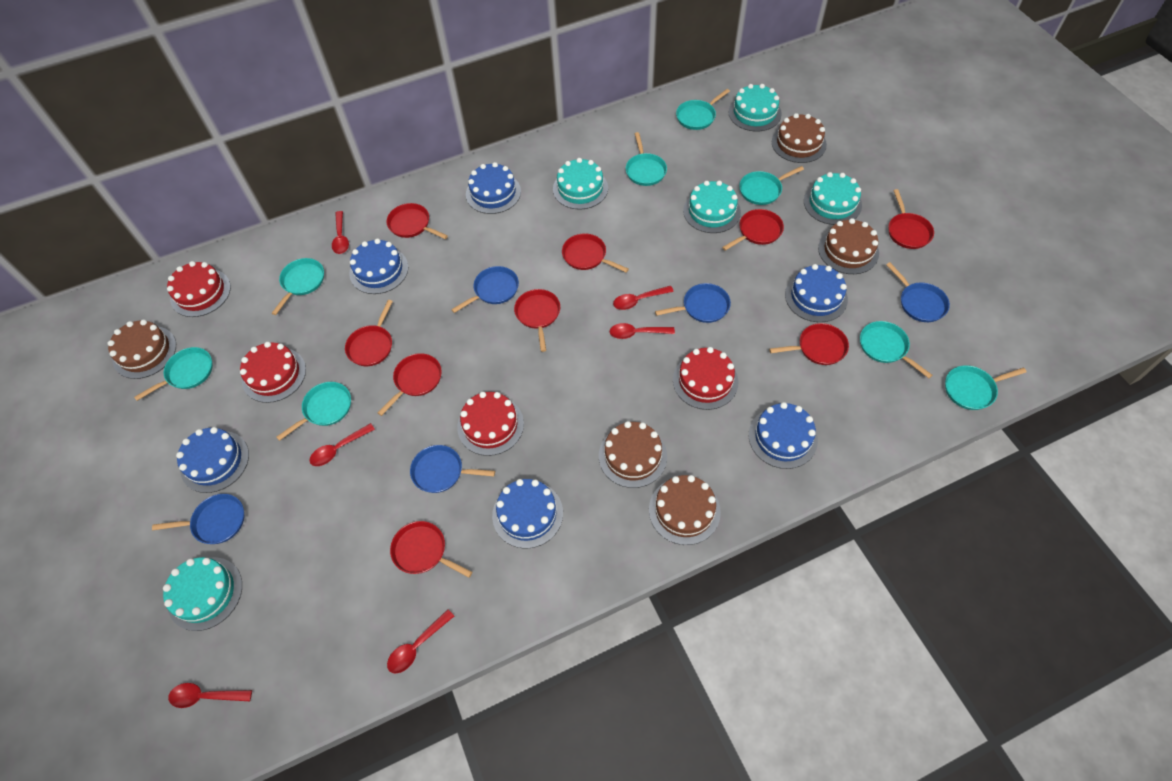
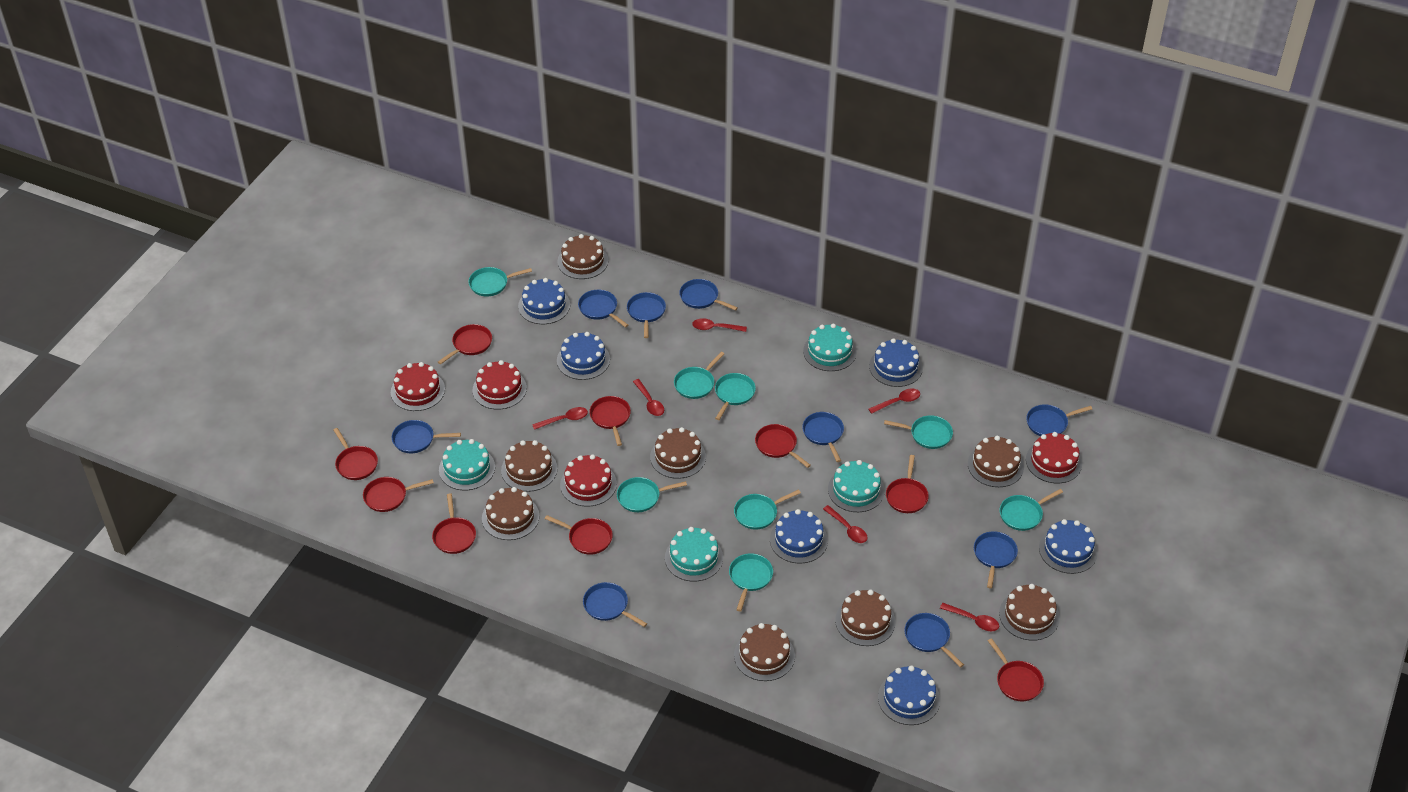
blue pan: 5 -> 9
brown cake: 5 -> 8
turquoise cake: 5 -> 4

